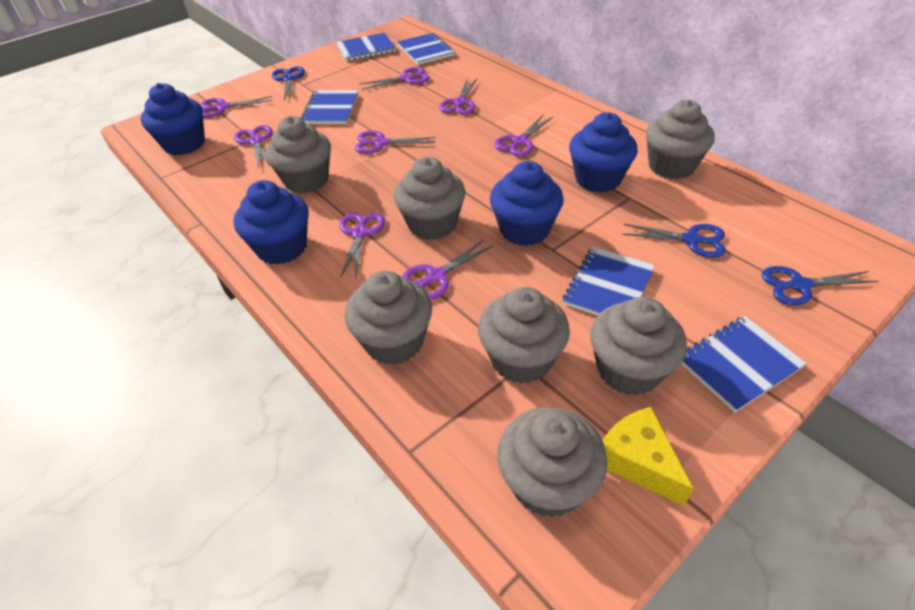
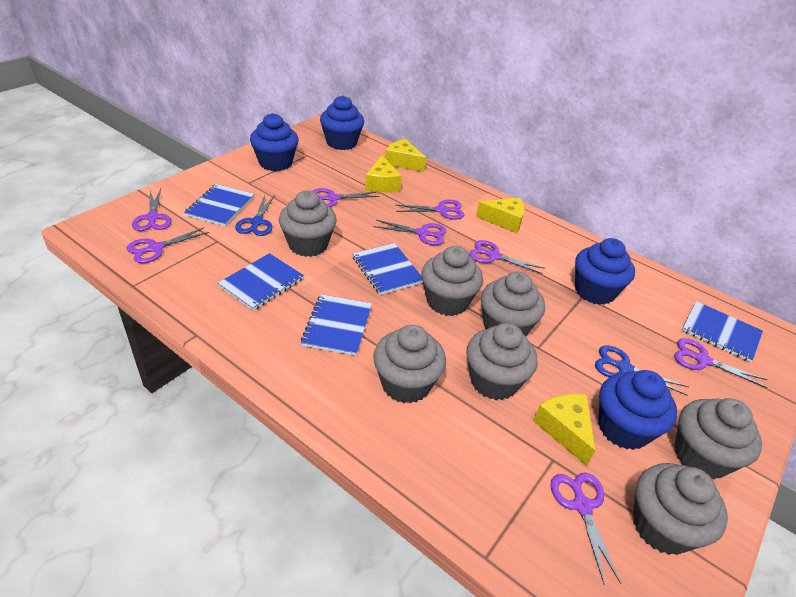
blue scissors: 3 -> 2
yellow cheese: 1 -> 4

